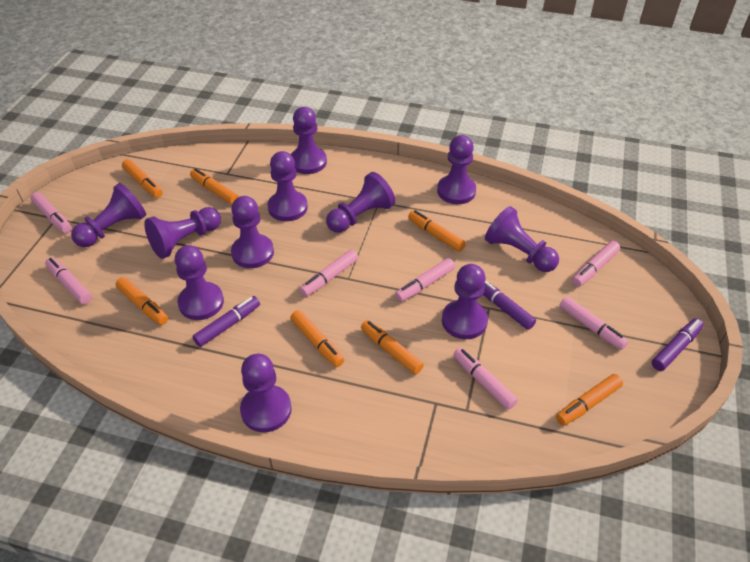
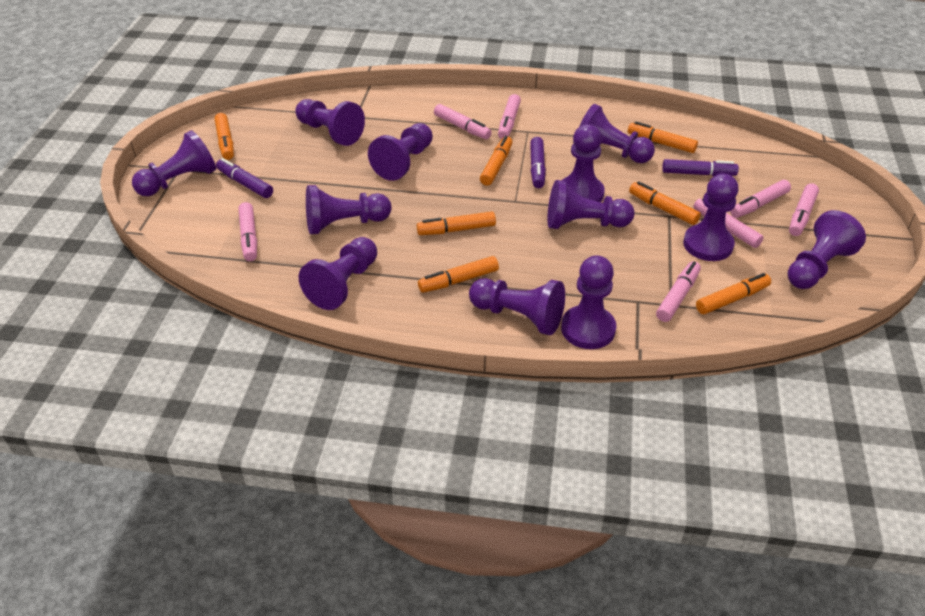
purple pawn: 11 -> 12

